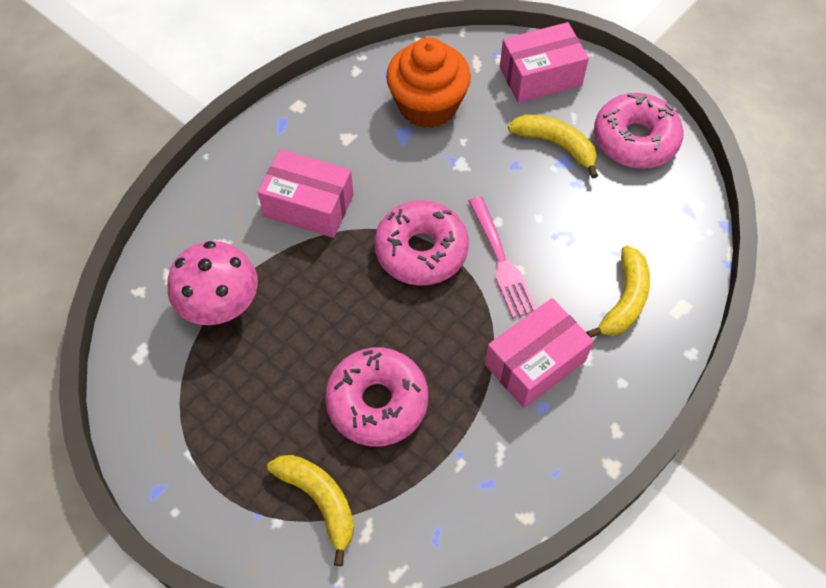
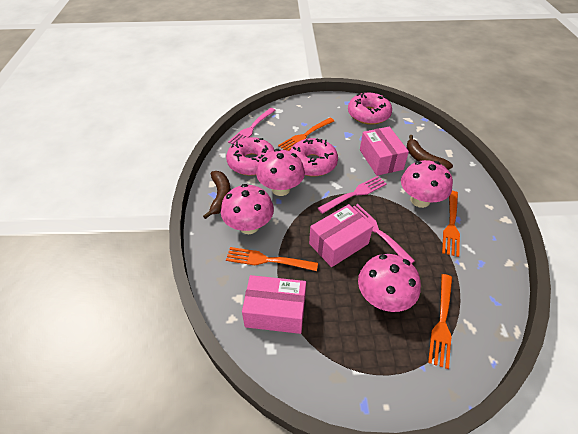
brown banana: 0 -> 2
orange cupcake: 1 -> 0
orange fork: 0 -> 4
pink fork: 1 -> 3
pink mushroom: 1 -> 4
yellow banana: 3 -> 0

